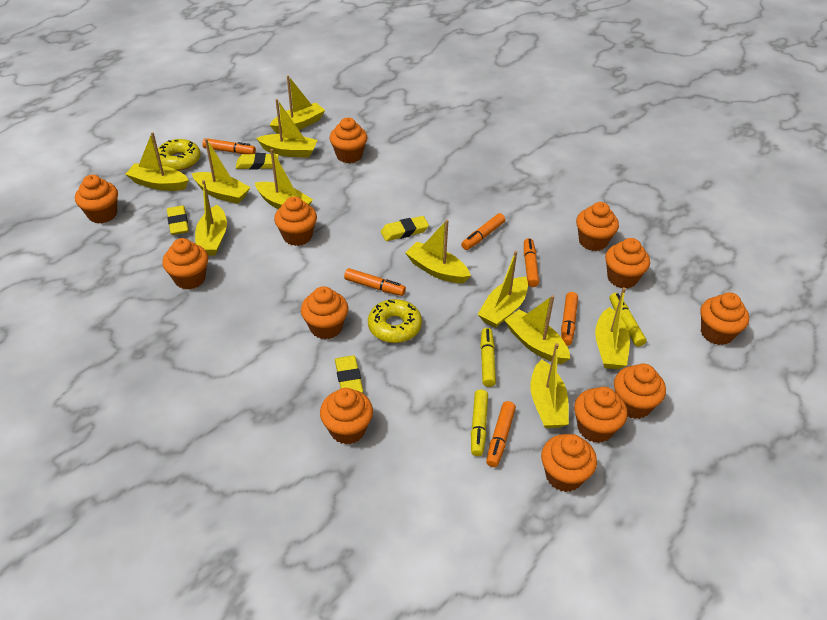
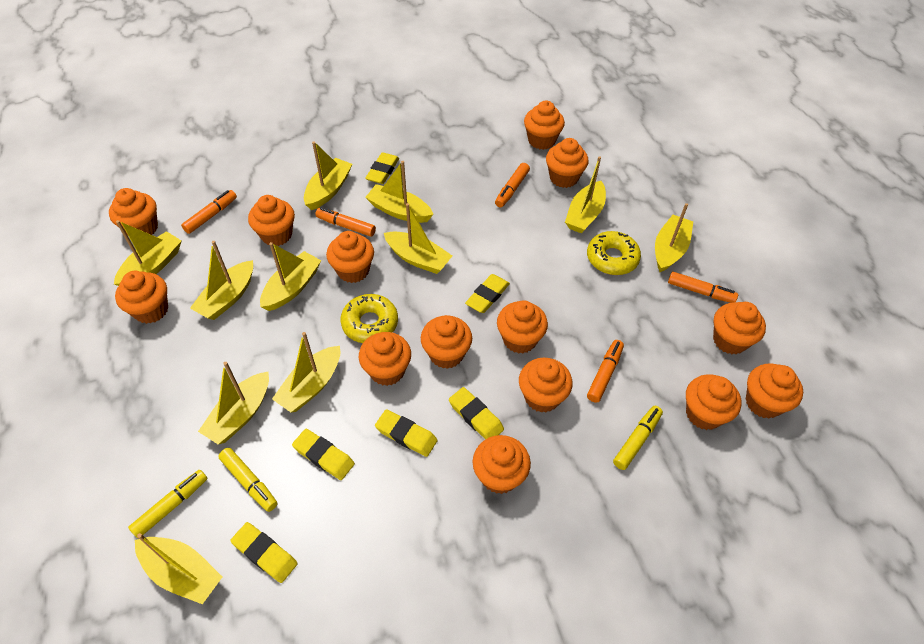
orange cupcake: 12 -> 14
orange marker: 6 -> 5
yellow eraser: 4 -> 6

